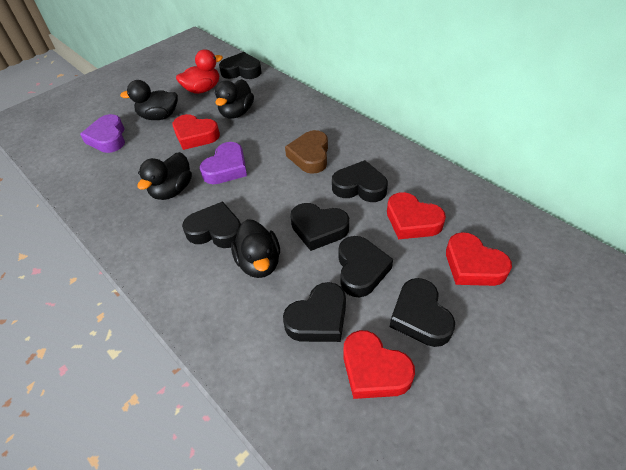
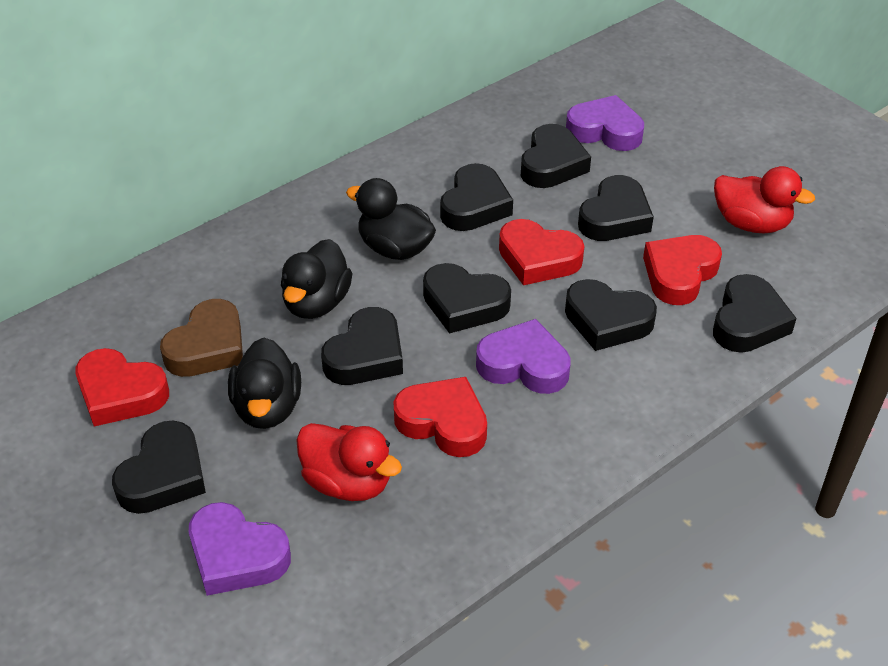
black duck: 4 -> 3
black heart: 7 -> 8
purple heart: 2 -> 3
red duck: 1 -> 2

